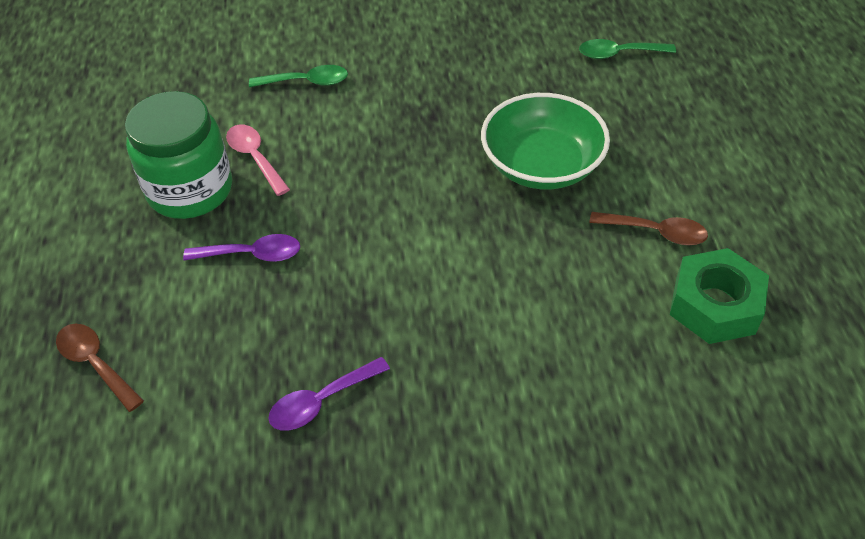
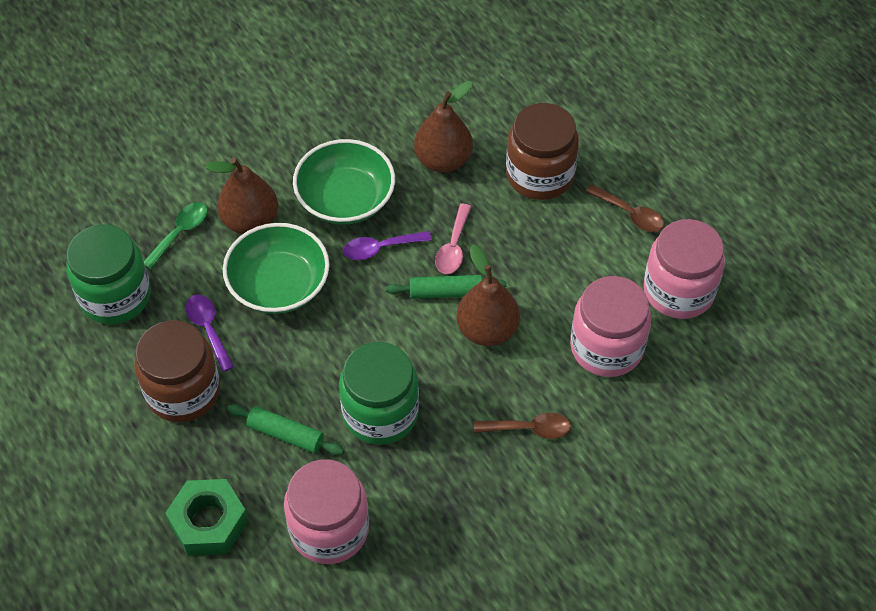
brown jar: 0 -> 2
brown pear: 0 -> 3
green bowl: 1 -> 2
green jar: 1 -> 2
green rolling pin: 0 -> 2
green spoon: 2 -> 1
pink jar: 0 -> 3

